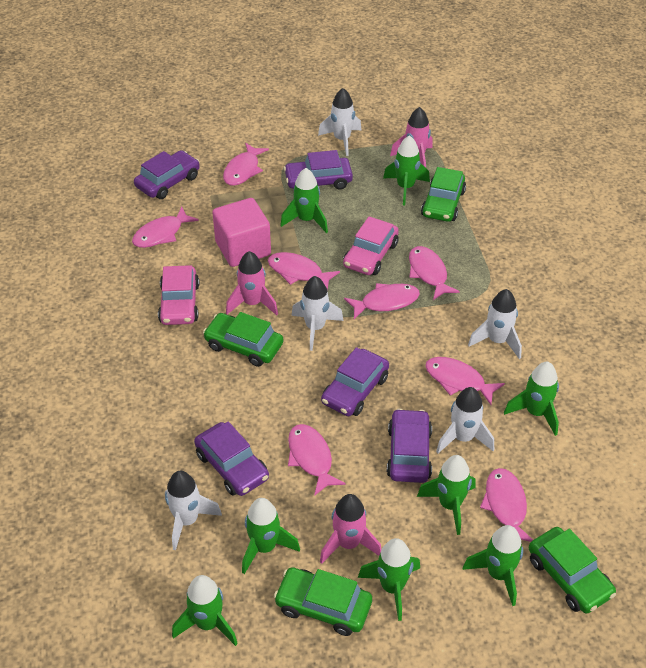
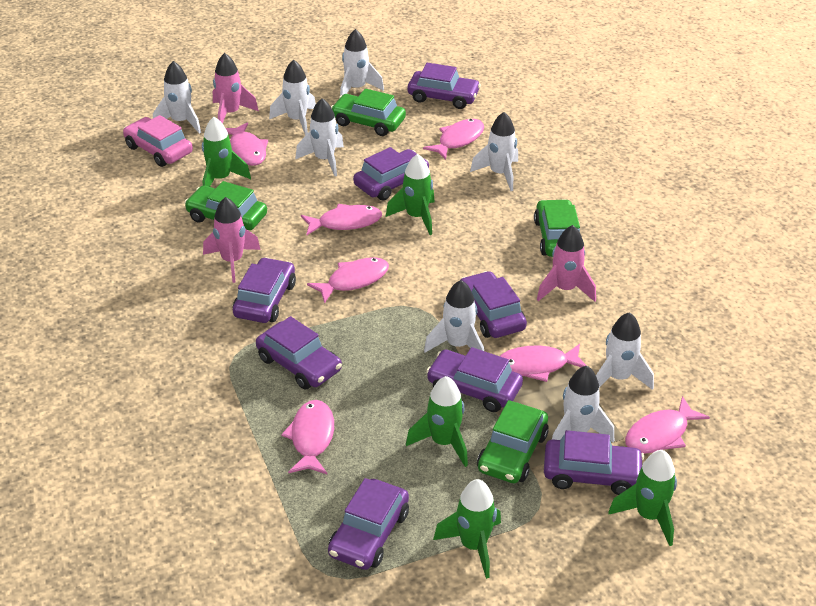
green rocket: 8 -> 5
pink car: 2 -> 1
pink cube: 1 -> 0
pink fish: 8 -> 7
purple car: 5 -> 8
white rocket: 5 -> 8

